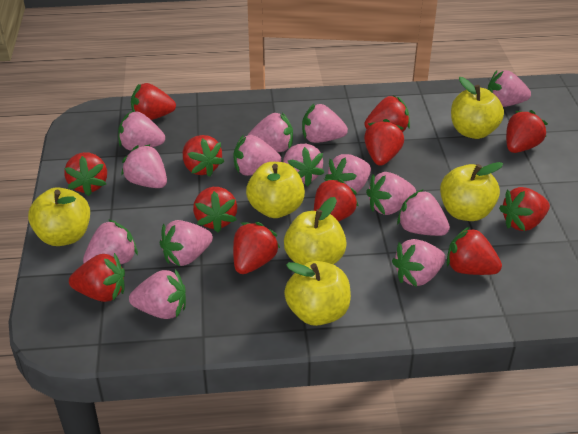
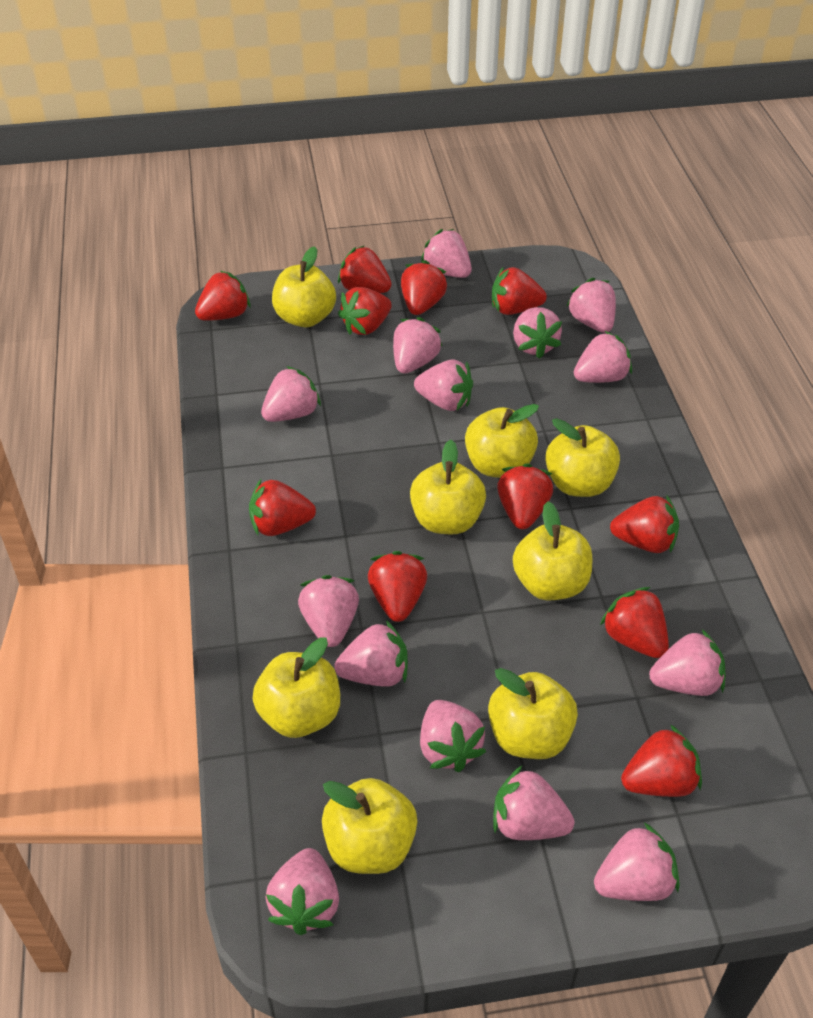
red strawberry: 12 -> 11
yellow apple: 6 -> 8

